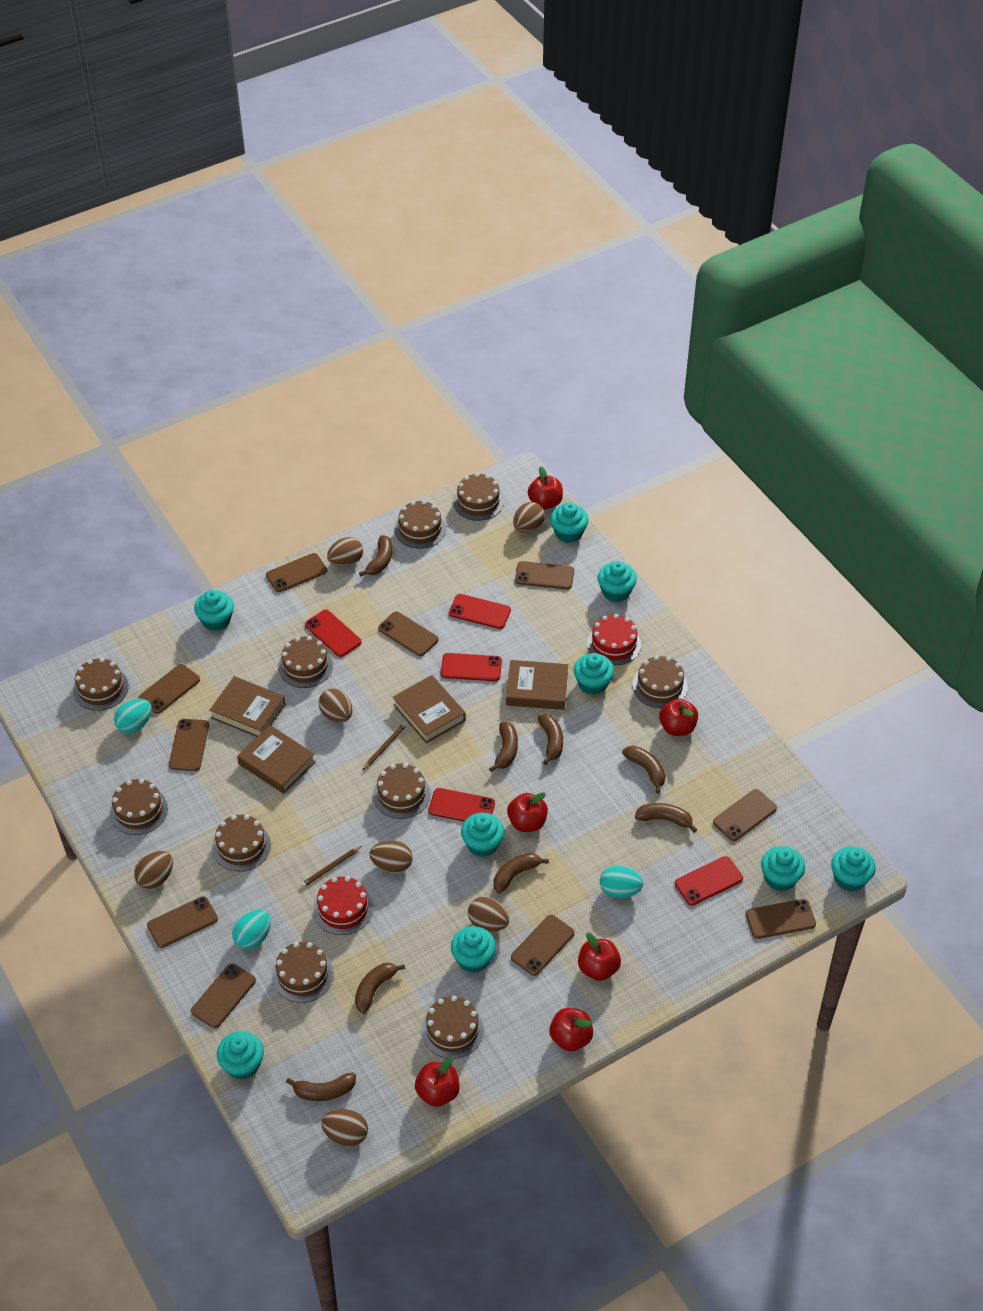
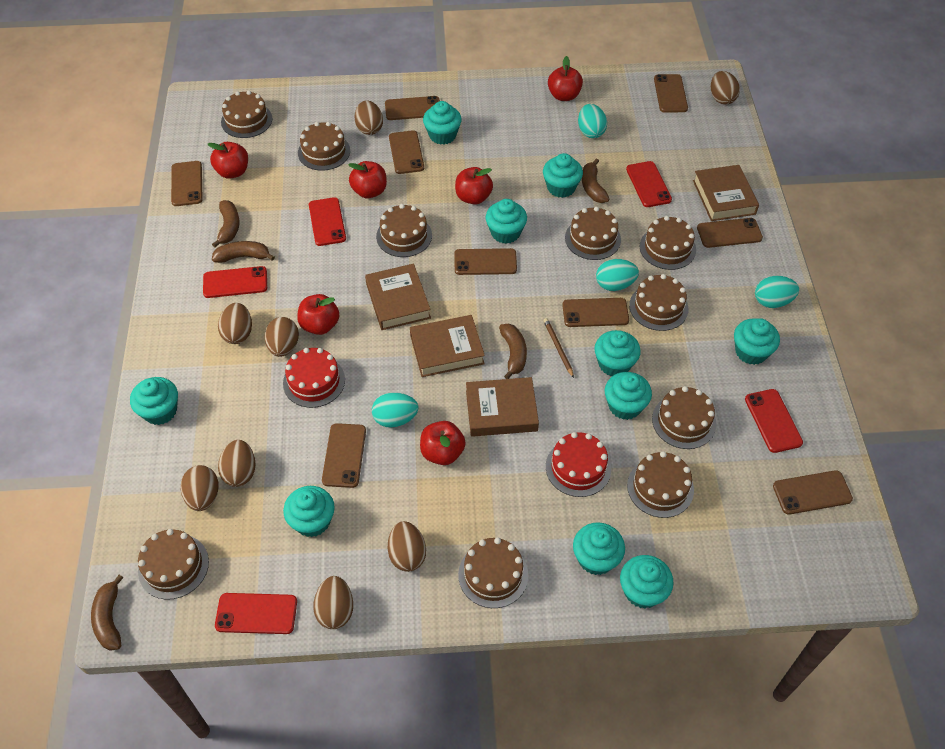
brown banana: 8 -> 5
brown egg: 7 -> 8
brown pencil: 2 -> 1
brown phone: 10 -> 9
turquoise cupcake: 9 -> 10
turquoise egg: 3 -> 4

